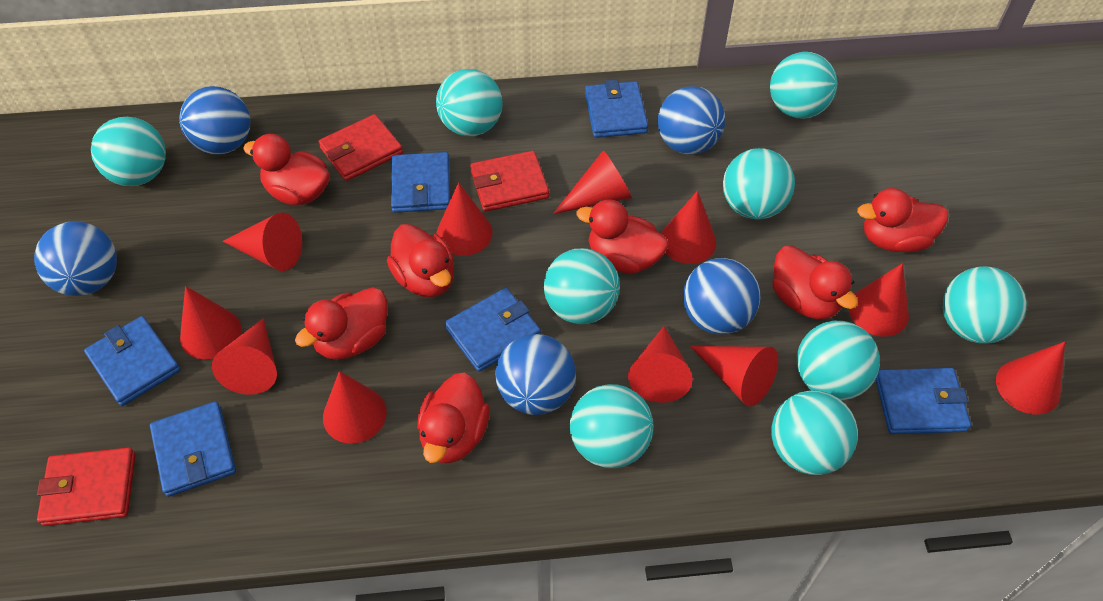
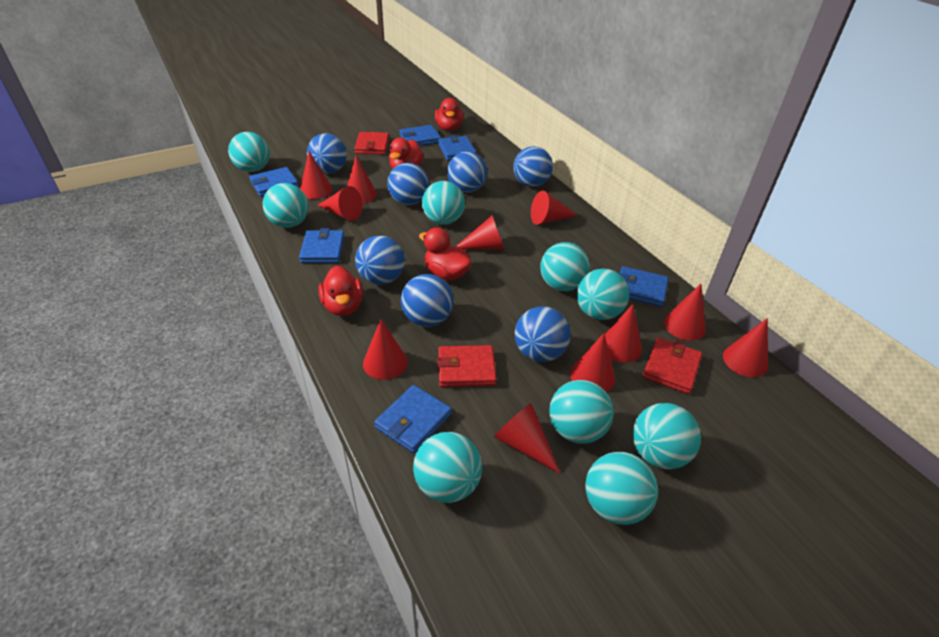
blue ball: 5 -> 7
red duck: 7 -> 4

